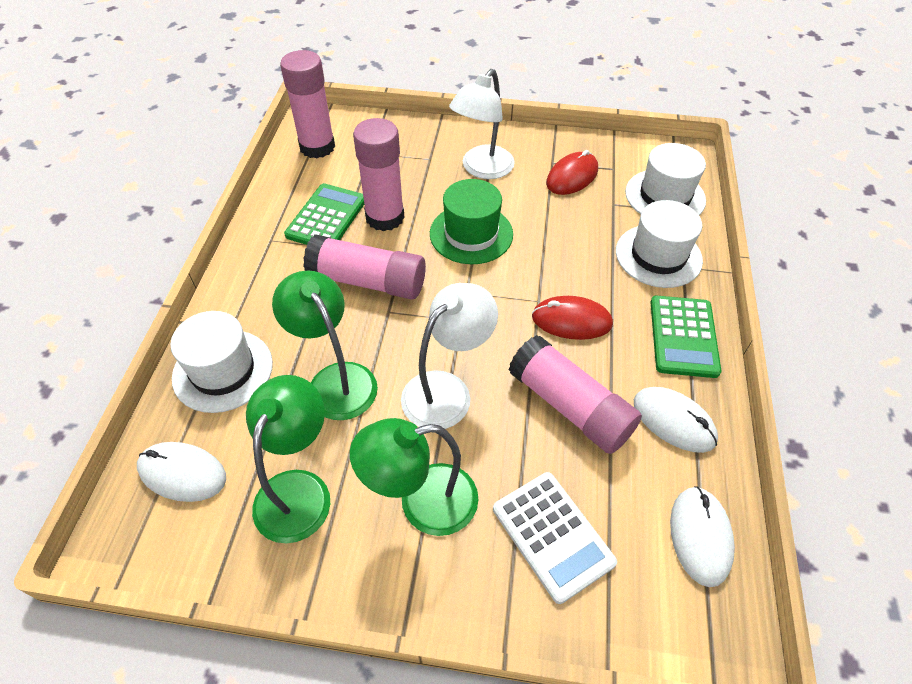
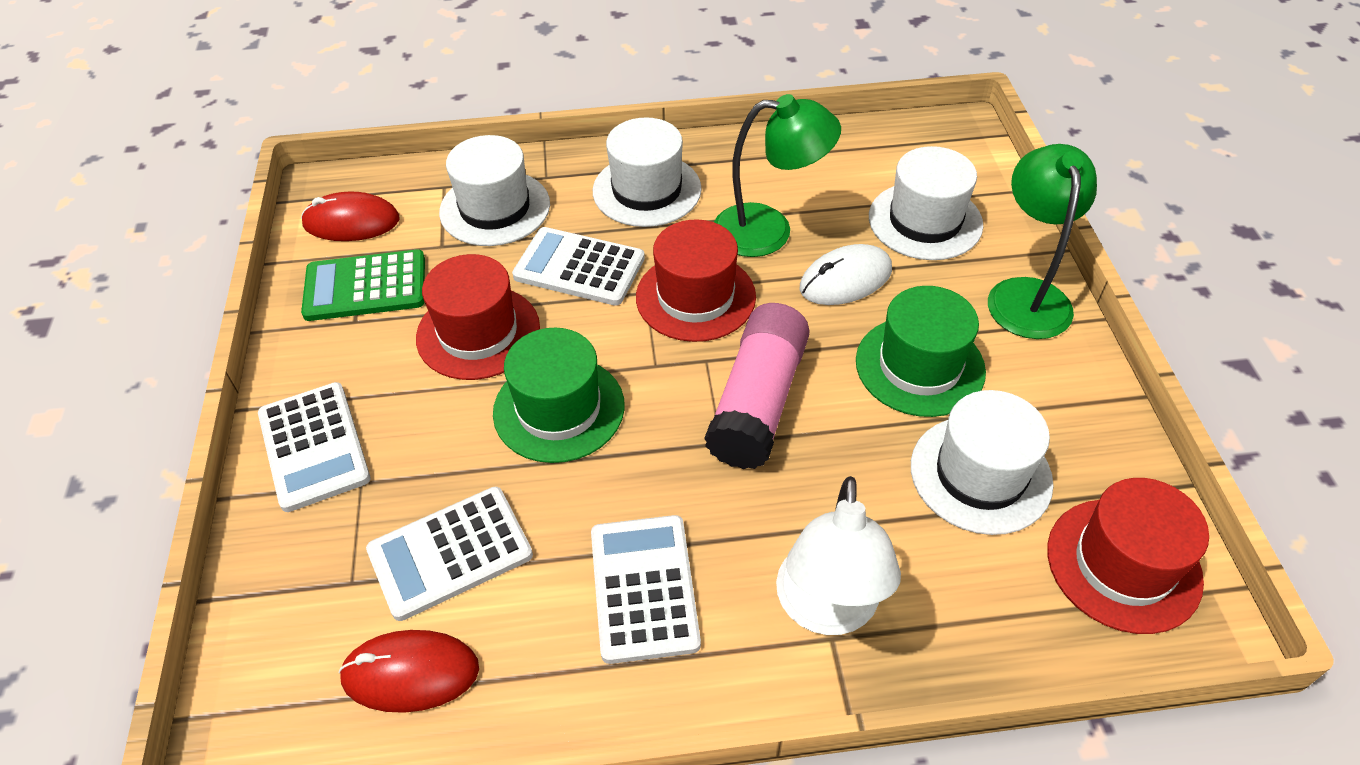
green calculator: 2 -> 1
green hat: 1 -> 2
green lamp: 3 -> 2
pink glue stick: 4 -> 1
red hat: 0 -> 3
white calculator: 1 -> 4
white hat: 3 -> 4
white lamp: 2 -> 1
white mouse: 3 -> 1

